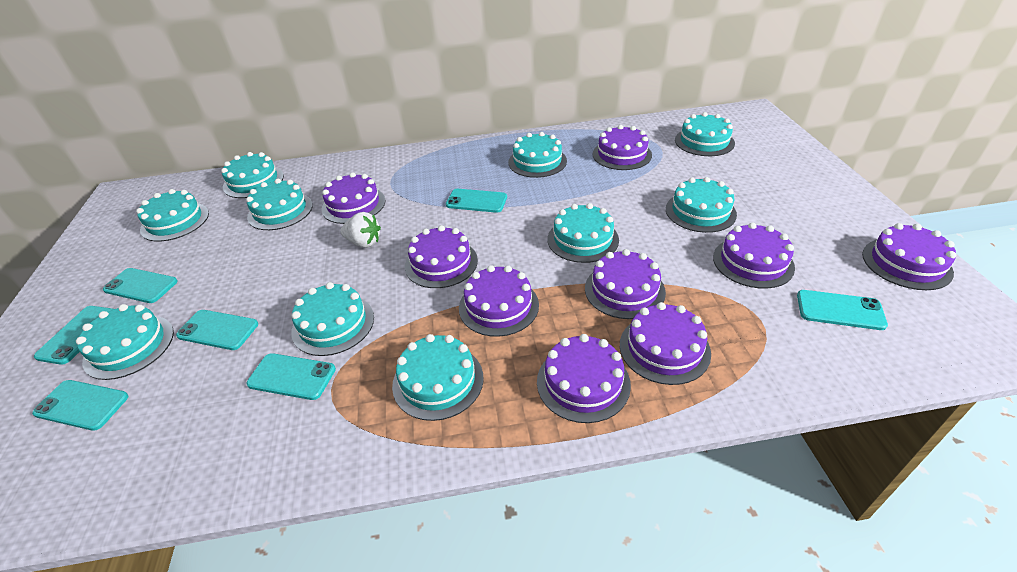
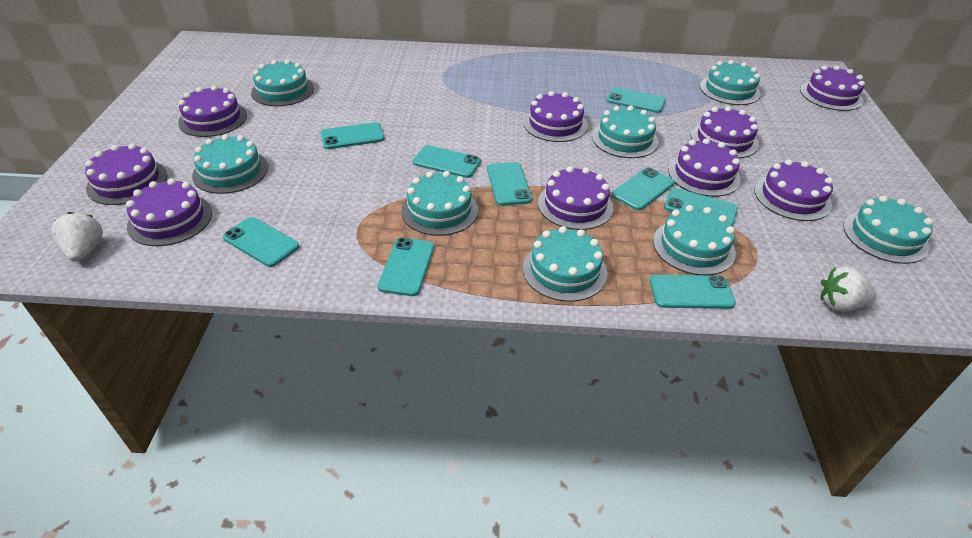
turquoise cake: 10 -> 8
turquoise phone: 7 -> 9
white strawberry: 1 -> 2

